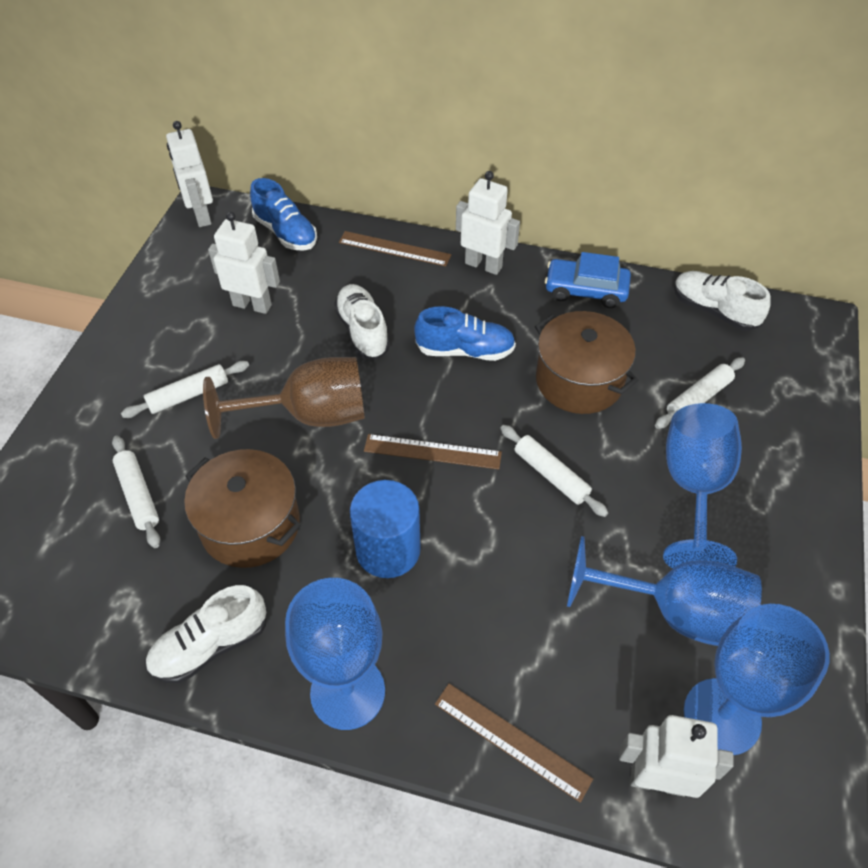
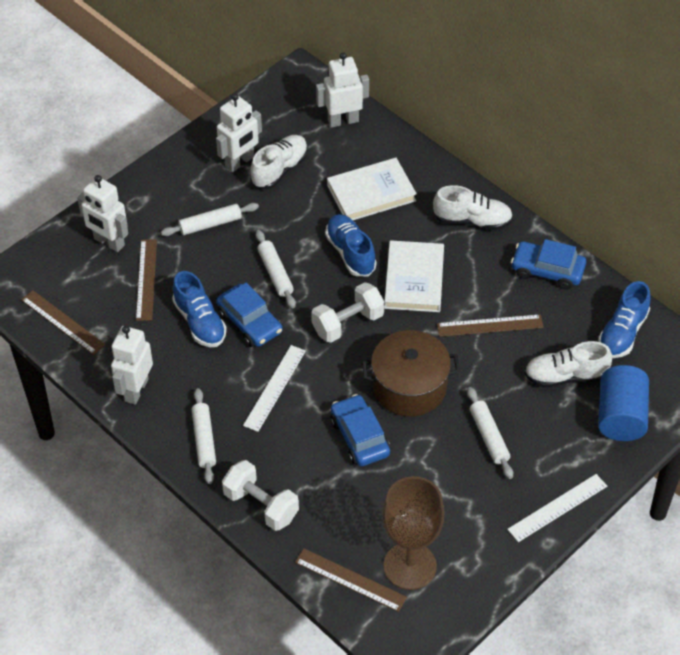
blue car: 1 -> 3
blue goblet: 4 -> 0
blue shoe: 2 -> 3
brown pot: 2 -> 1
brown ruler: 3 -> 4
white book: 0 -> 2
white dumbbell: 0 -> 2
white ruler: 0 -> 2

